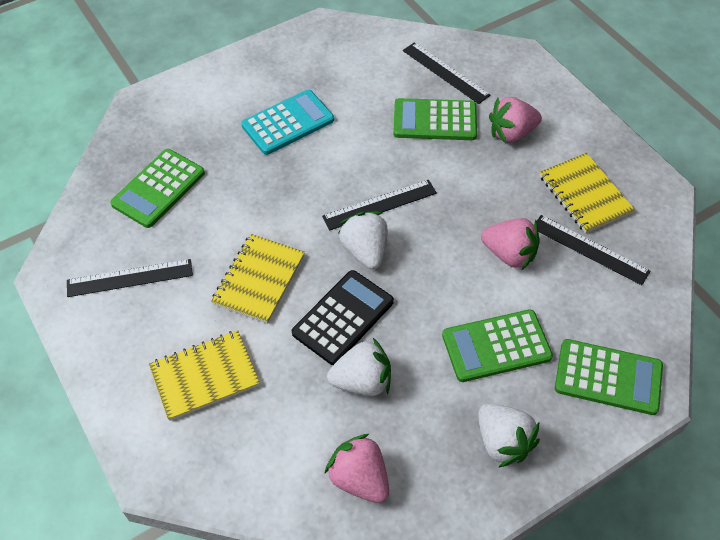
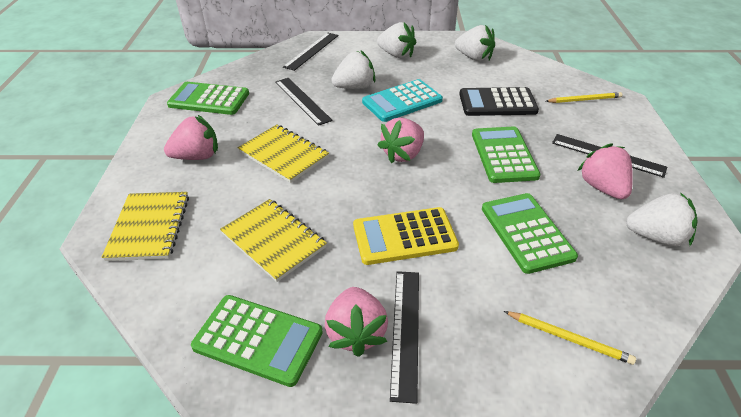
pink strawberry: 3 -> 4
white strawberry: 3 -> 4
yellow calculator: 0 -> 1
yellow pencil: 0 -> 2

